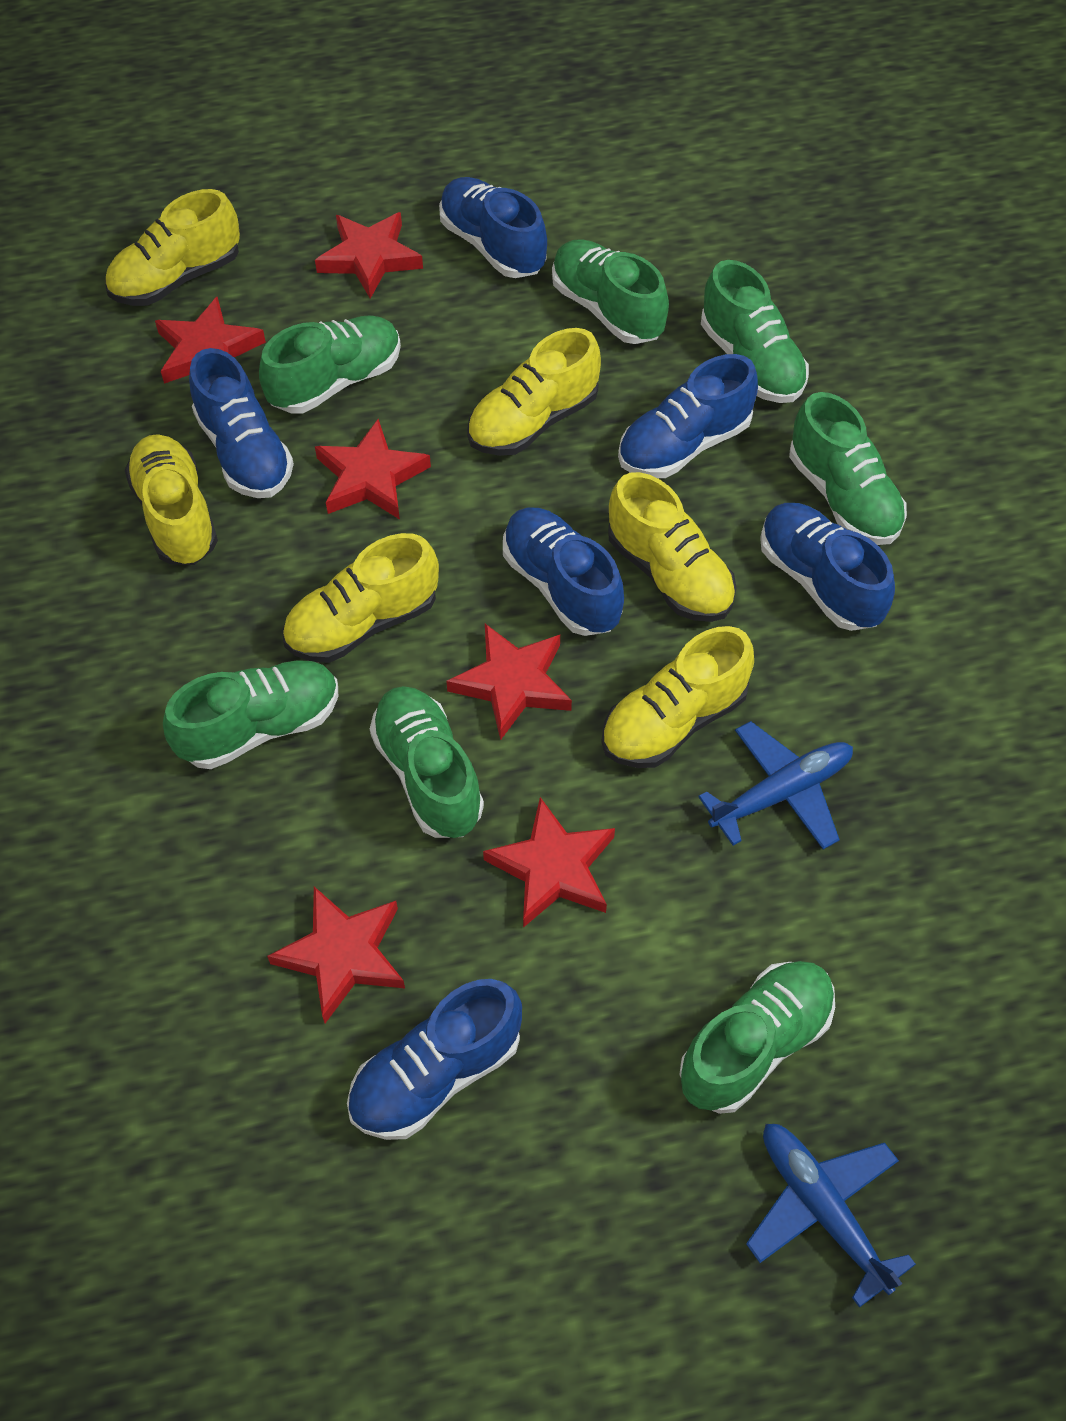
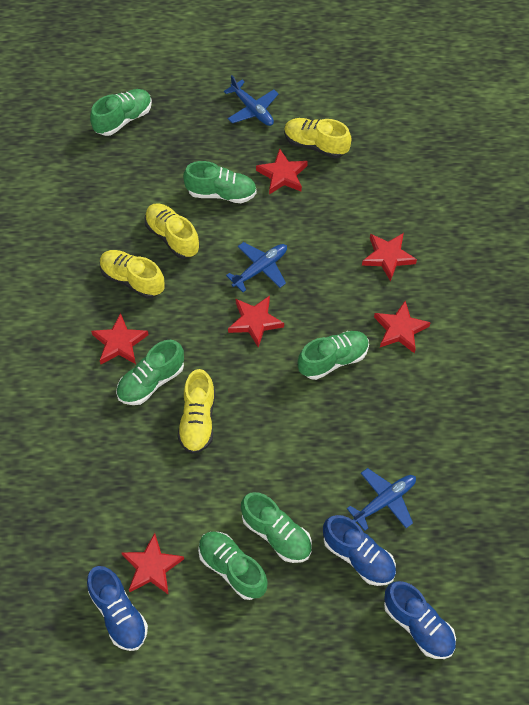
blue plane: 2 -> 3
blue shoe: 6 -> 3
green shoe: 7 -> 6
yellow shoe: 6 -> 4

